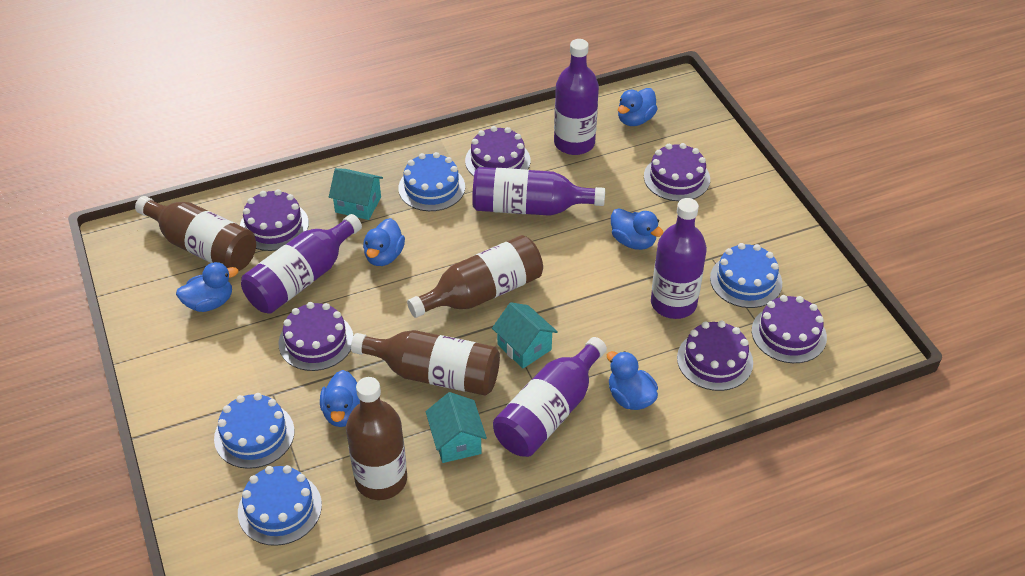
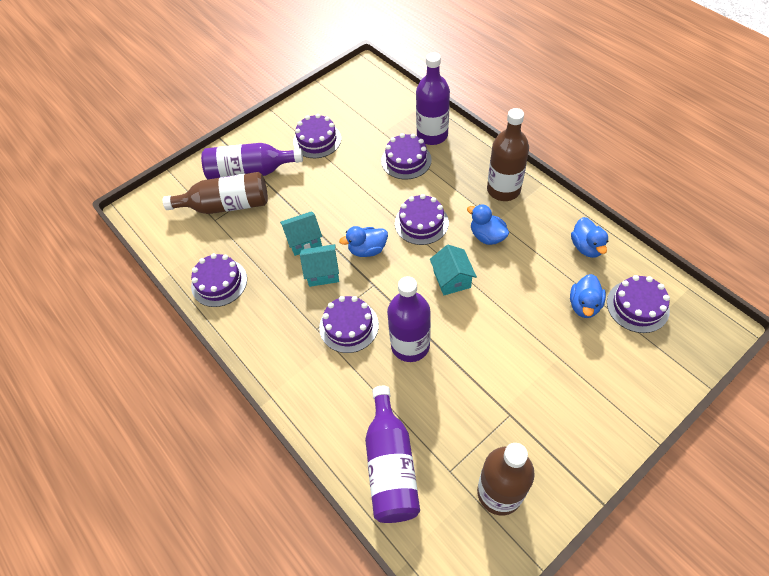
blue cake: 4 -> 0
blue duck: 6 -> 4
brown bottle: 4 -> 3
purple bottle: 5 -> 4

